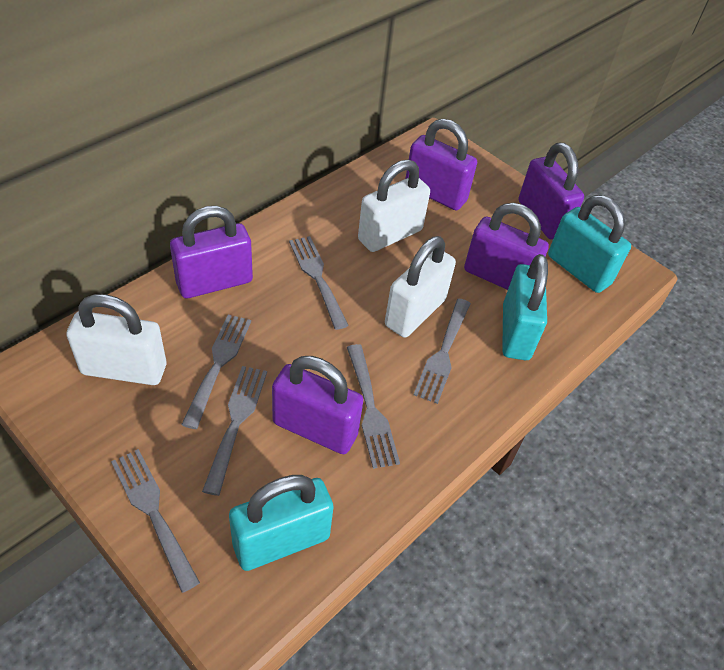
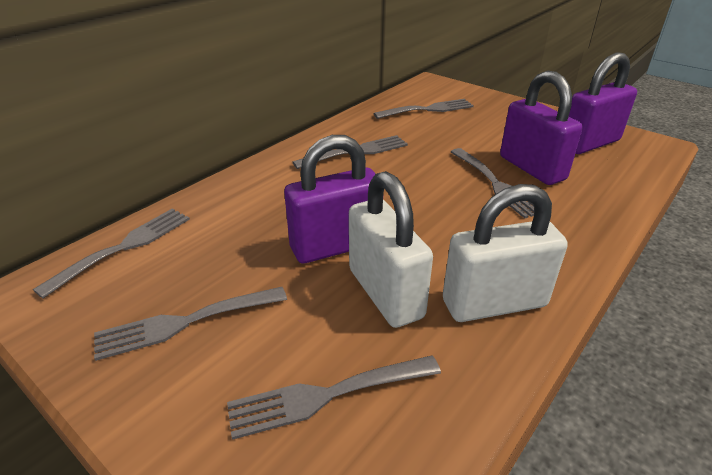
purple padlock: 5 -> 3
turquoise padlock: 3 -> 0
white padlock: 3 -> 2

